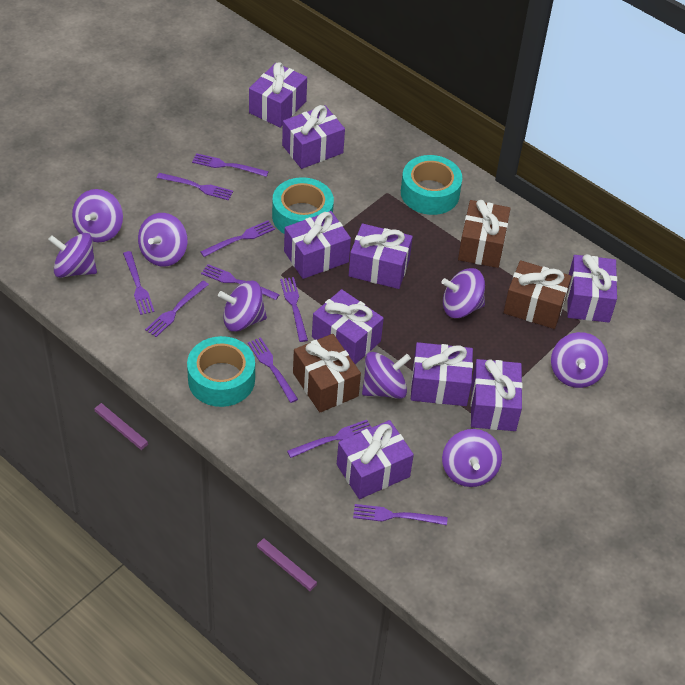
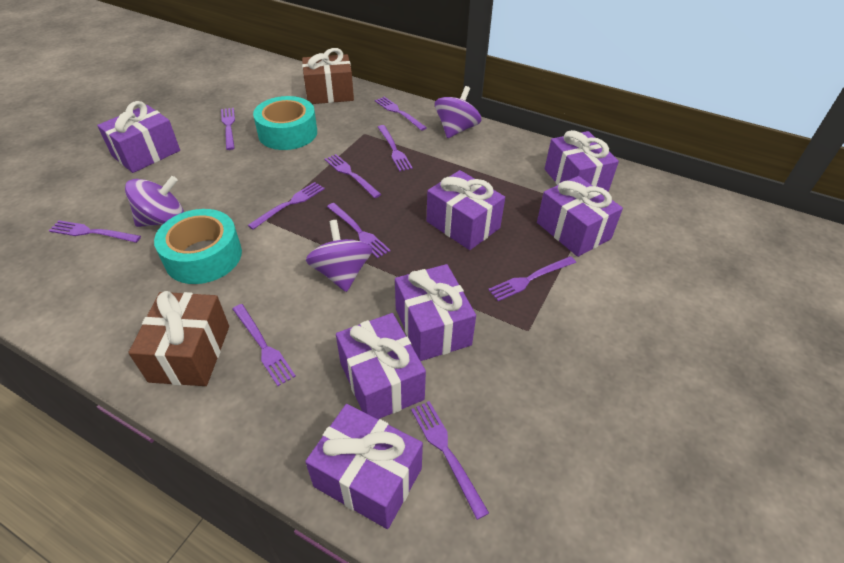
brown gift: 3 -> 2
purple gift: 9 -> 7
purple spinning top: 8 -> 3
turquoise tape: 3 -> 2

